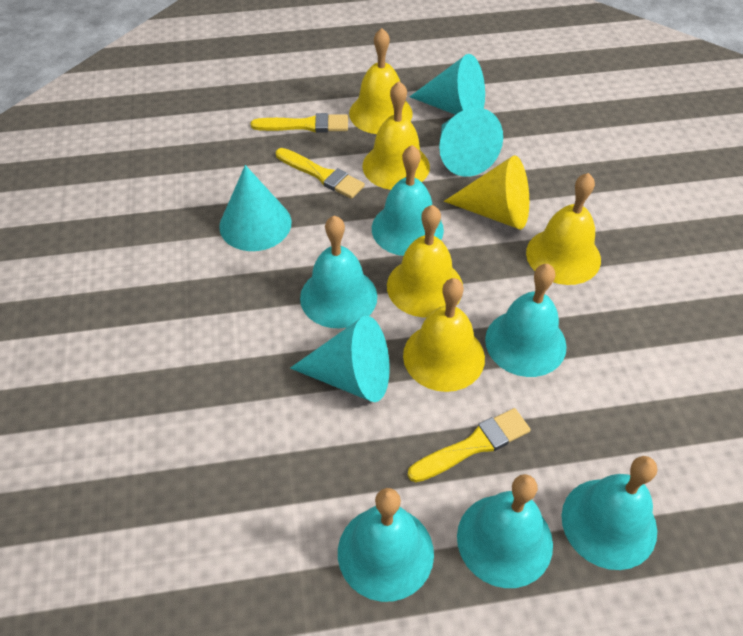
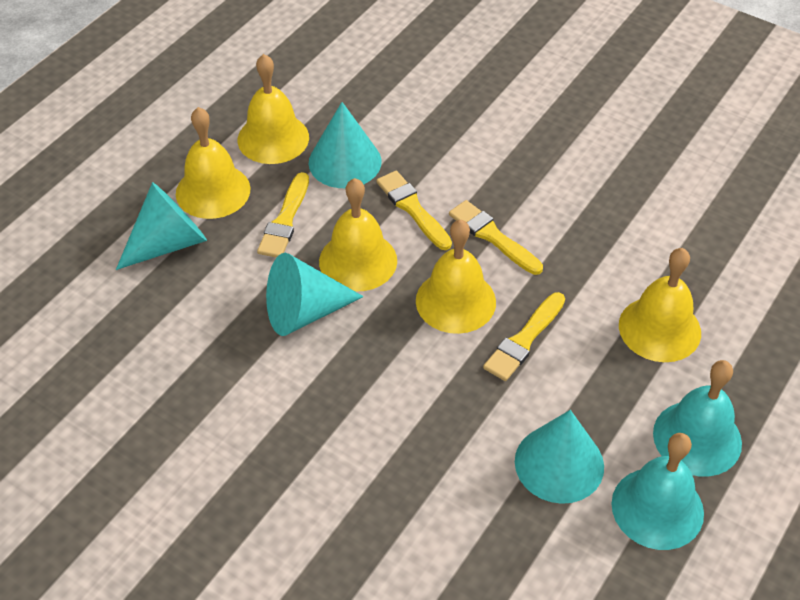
turquoise bell: 6 -> 2
yellow brush: 3 -> 4
yellow cone: 1 -> 0

